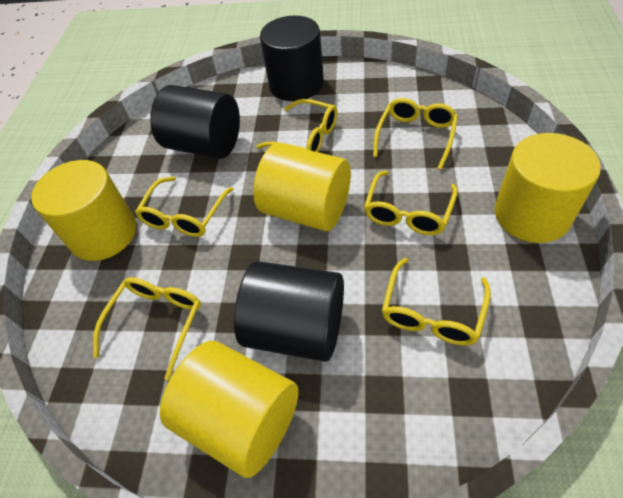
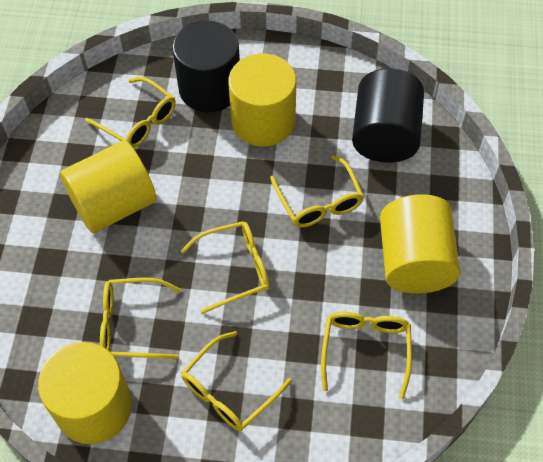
black cylinder: 3 -> 2

